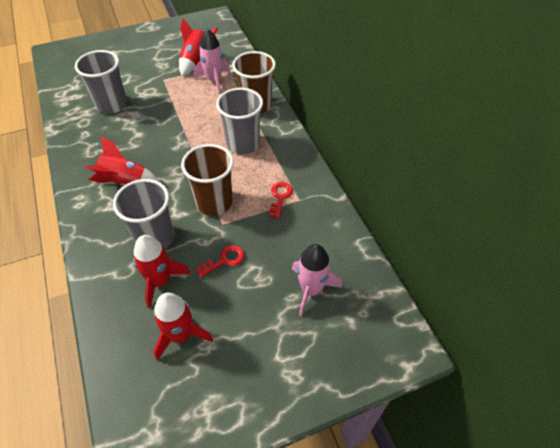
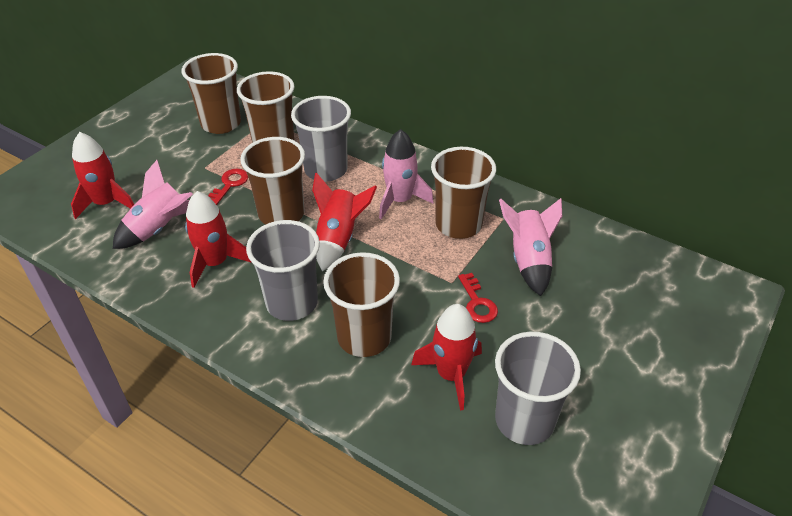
brown cup: 2 -> 5
pink rocket: 2 -> 3

